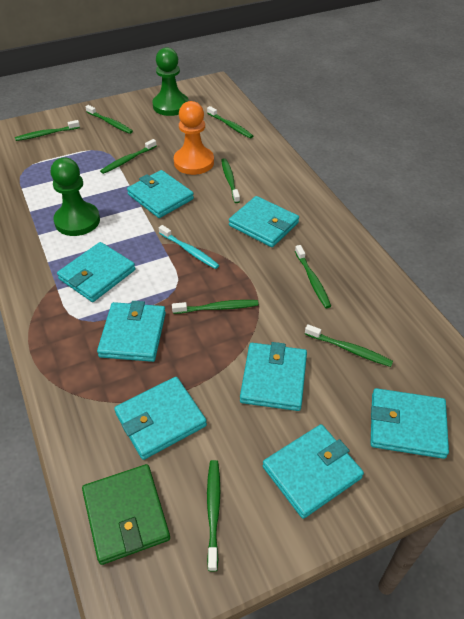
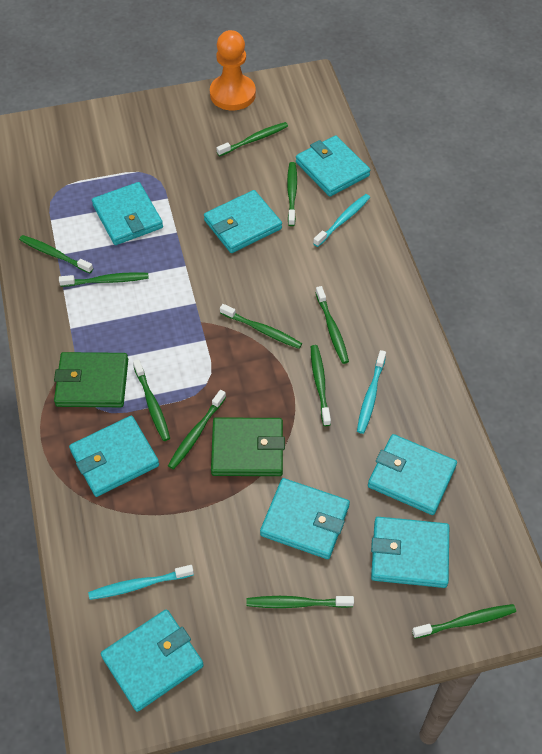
green pawn: 2 -> 0
green toothbrush: 9 -> 11
green wallet: 1 -> 2
turquoise toothbrush: 1 -> 3

